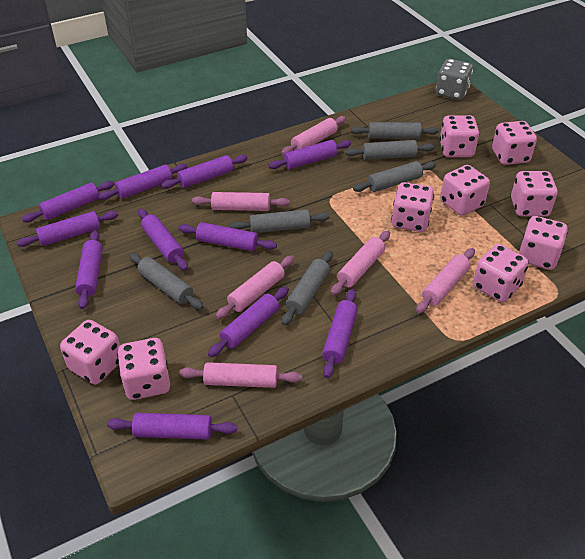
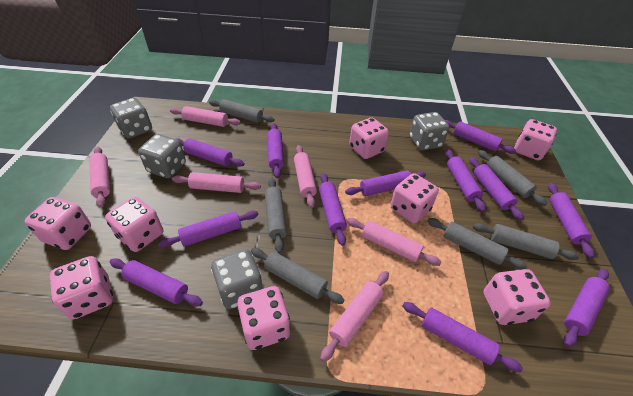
grey dice: 1 -> 4
pink dice: 9 -> 8
purple rolling pin: 11 -> 12

